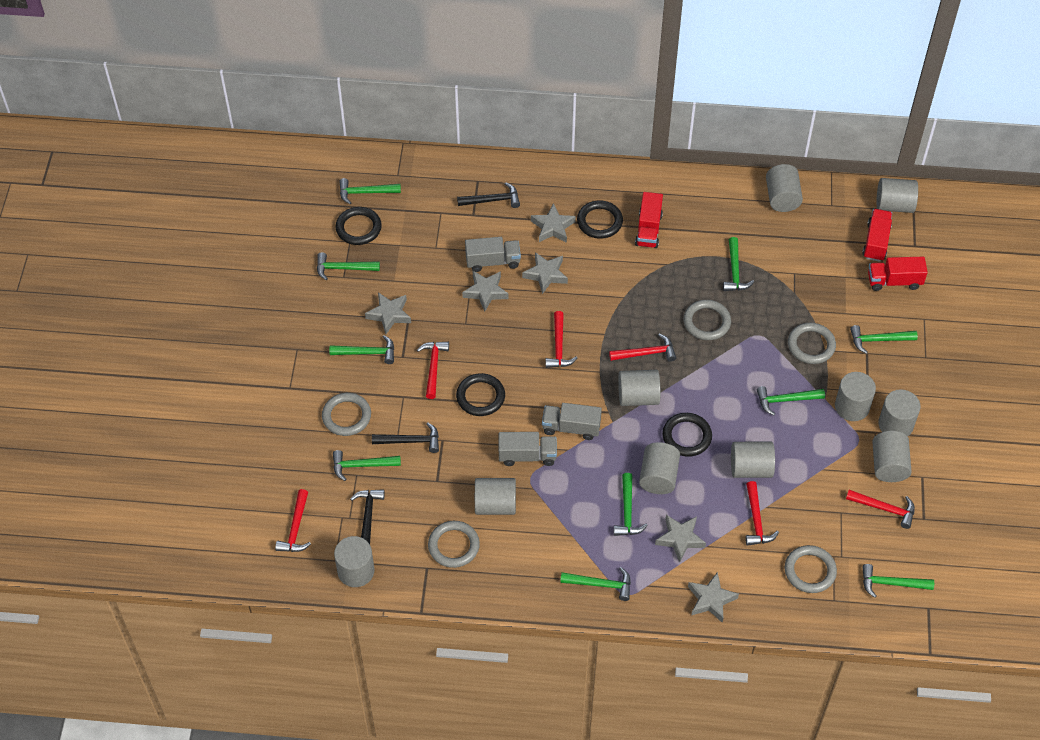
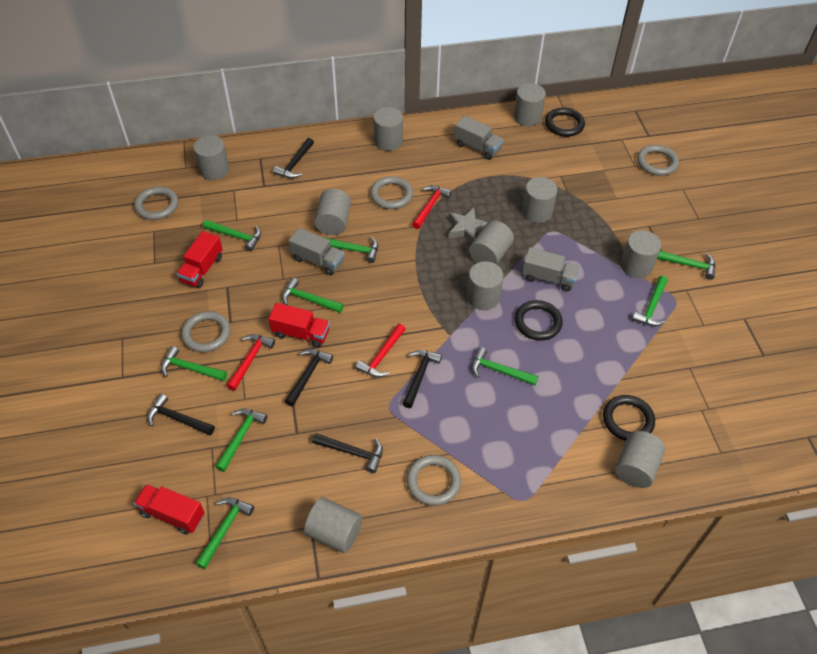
black hammer: 3 -> 5
black ring: 4 -> 3
green hammer: 10 -> 9
grey star: 6 -> 1
red hammer: 6 -> 3

